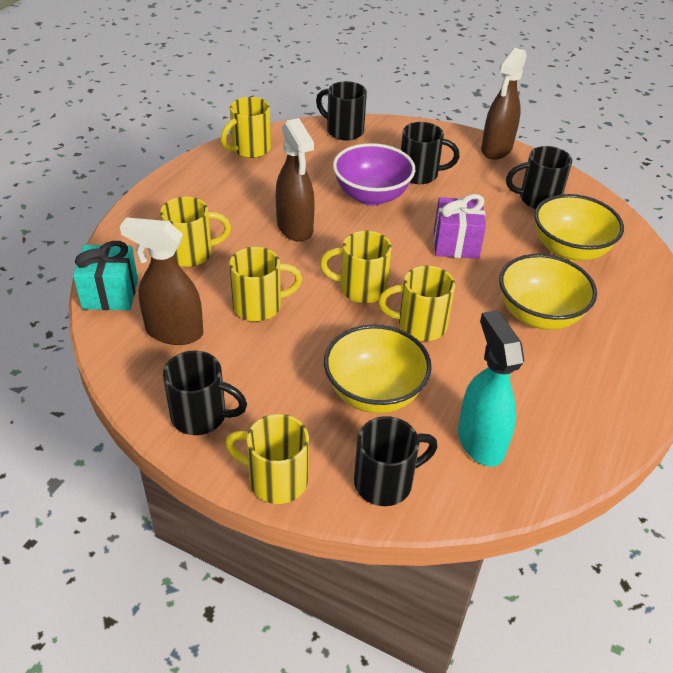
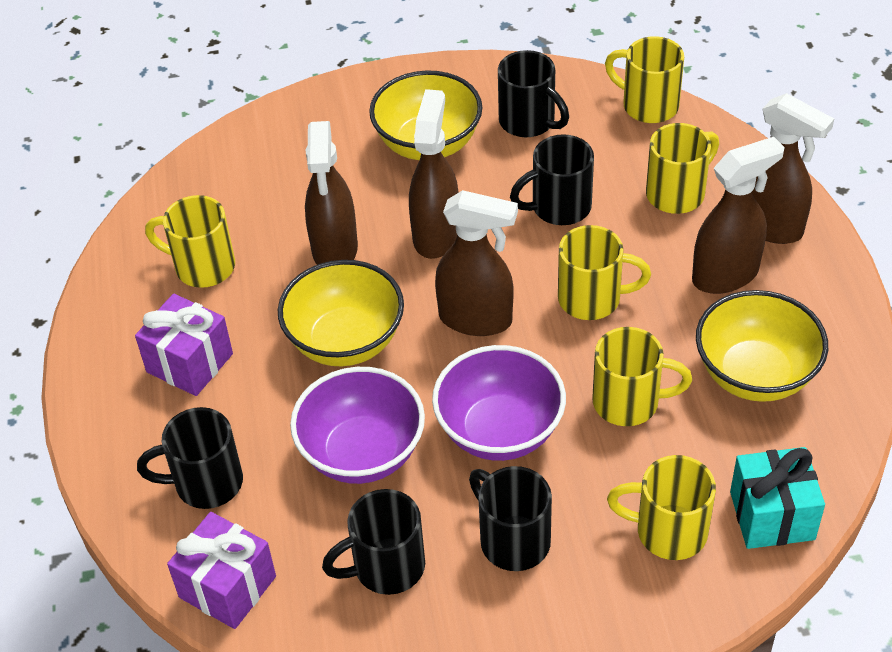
brown spray bottle: 3 -> 5
purple bowl: 1 -> 2
purple gift: 1 -> 2
turquoise spray bottle: 1 -> 0

